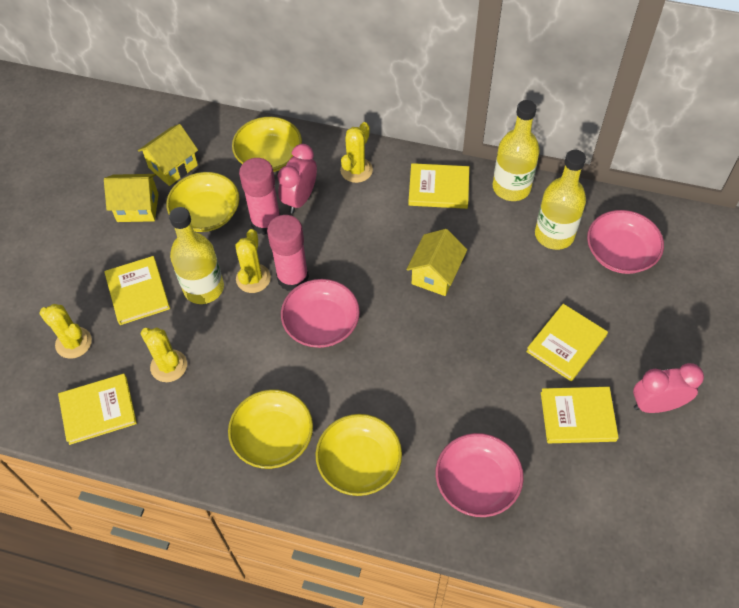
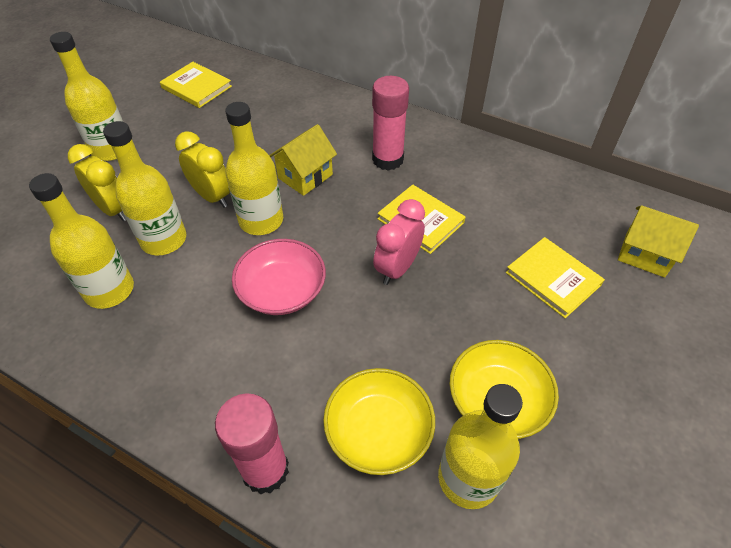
pink bowl: 3 -> 1
pink clock: 2 -> 1
yellow book: 5 -> 3
yellow bottle: 3 -> 5
yellow bowl: 4 -> 2
yellow cactus: 4 -> 0
yellow clock: 0 -> 2
yellow house: 3 -> 2

